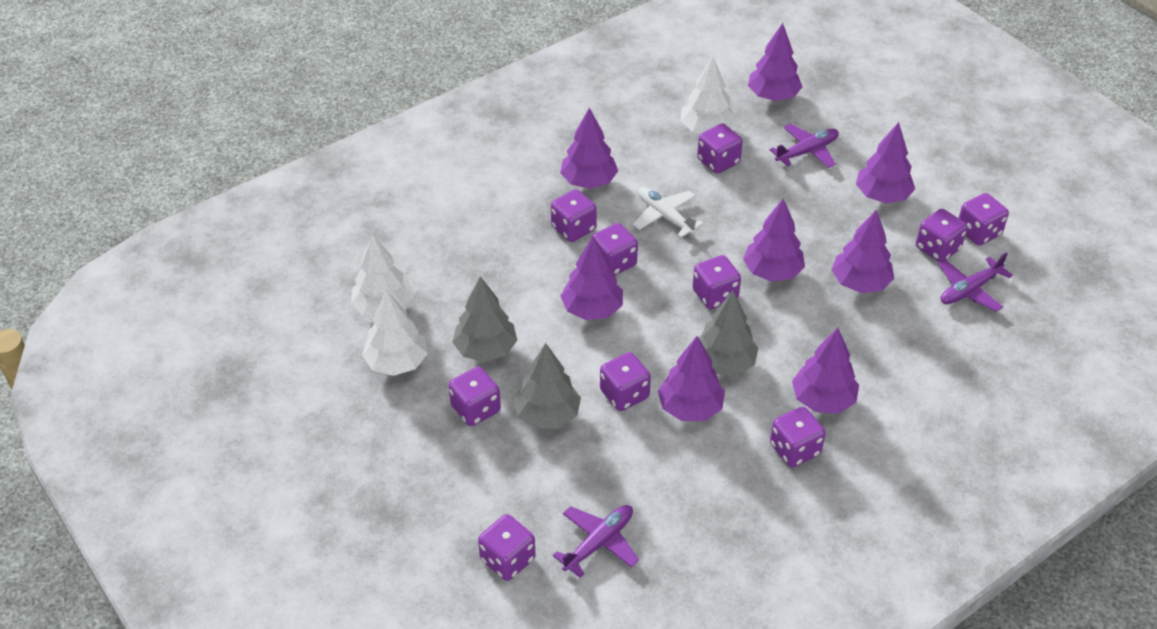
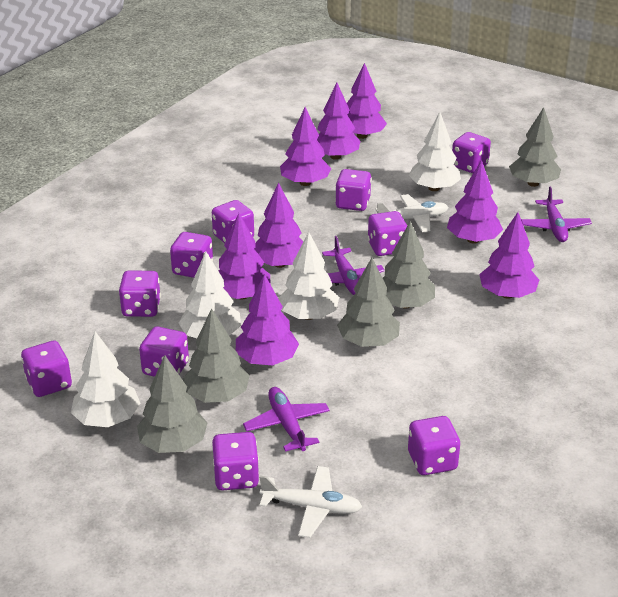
grey tree: 3 -> 5
white plane: 1 -> 2
white tree: 3 -> 4

